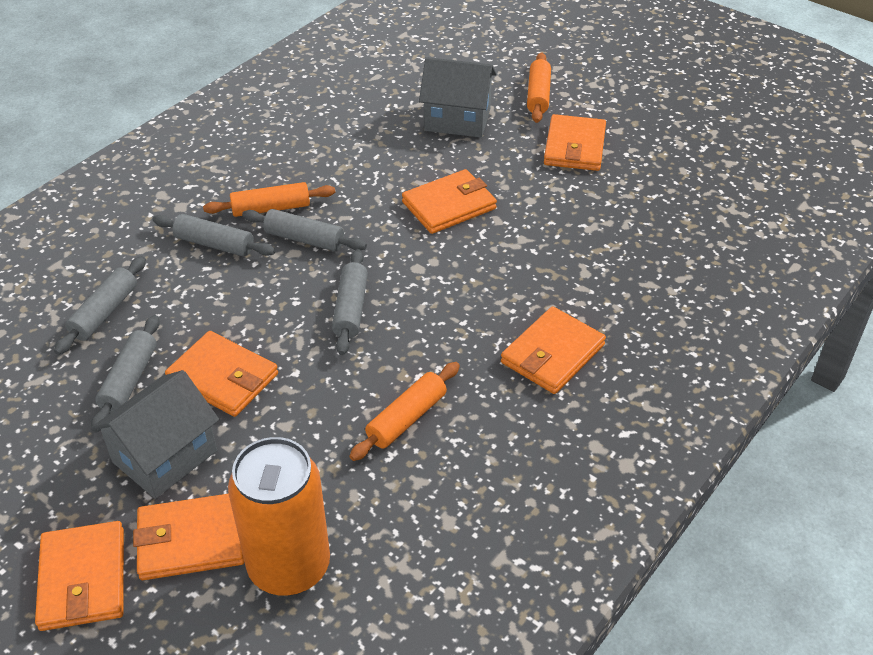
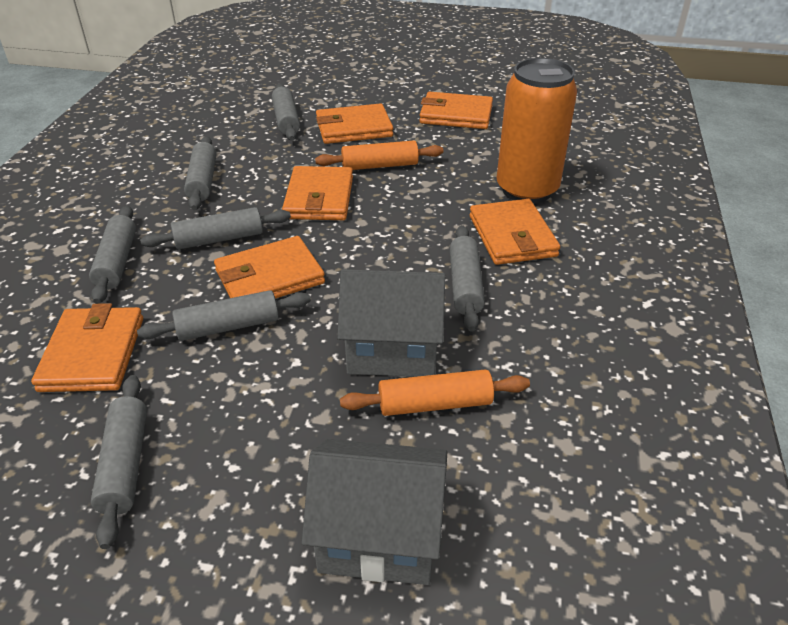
grey rolling pin: 5 -> 7
orange rolling pin: 3 -> 2

